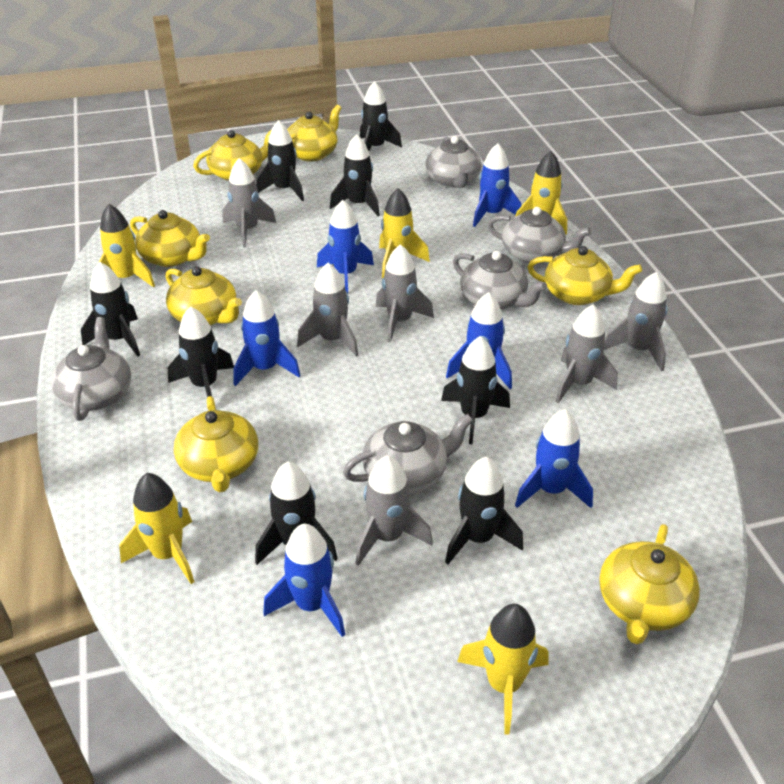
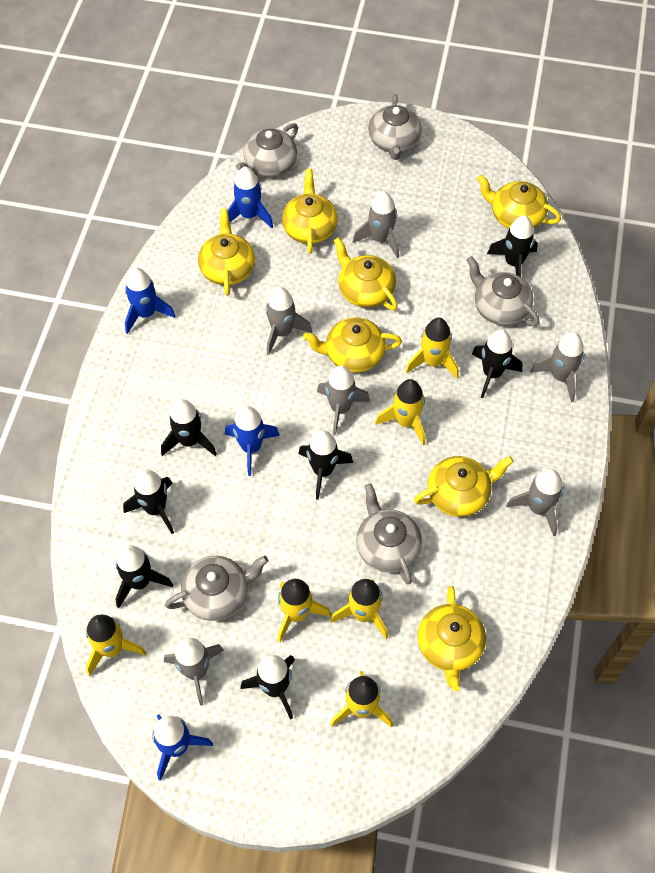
black rocket: 8 -> 7
blue rocket: 6 -> 4
yellow rocket: 5 -> 6

